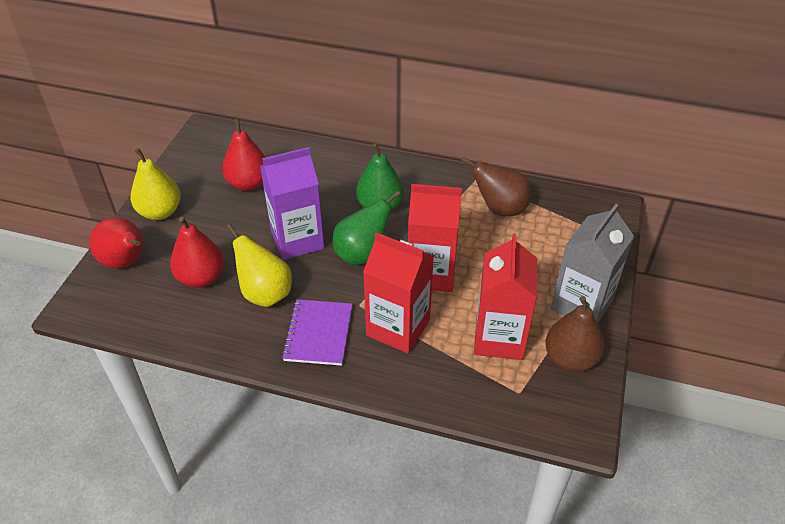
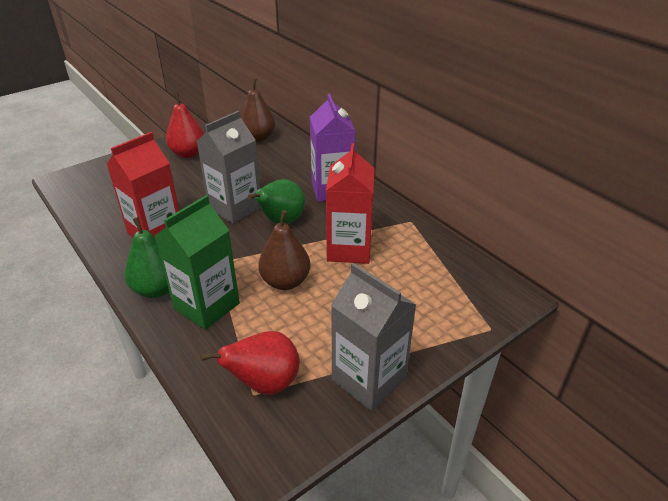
green carton: 0 -> 1
grey carton: 1 -> 2
purple notebook: 1 -> 0
red carton: 3 -> 2
red pear: 3 -> 2
yellow pear: 2 -> 0

